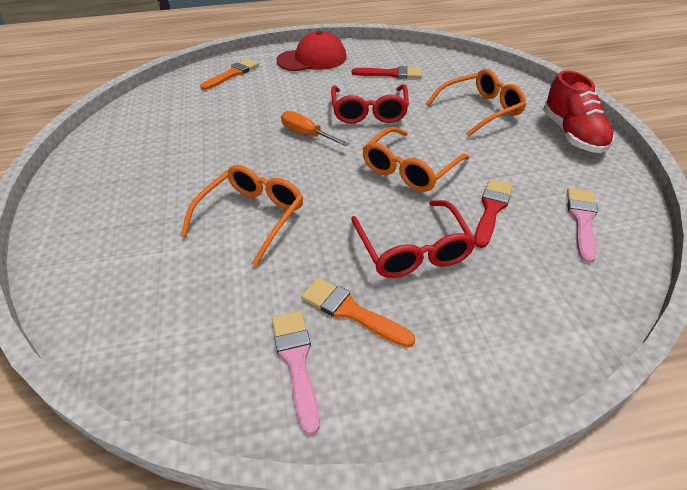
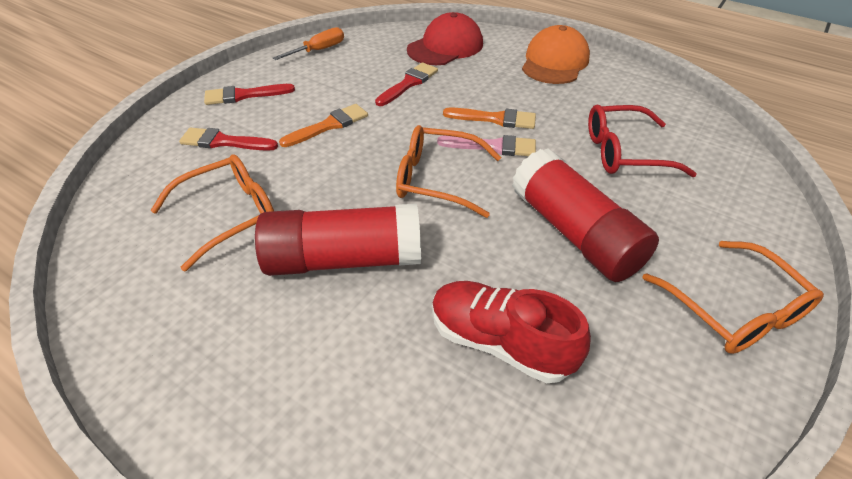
orange cap: 0 -> 1
pink brush: 2 -> 1
red brush: 2 -> 3
red glasses: 2 -> 1
red glue stick: 0 -> 2

